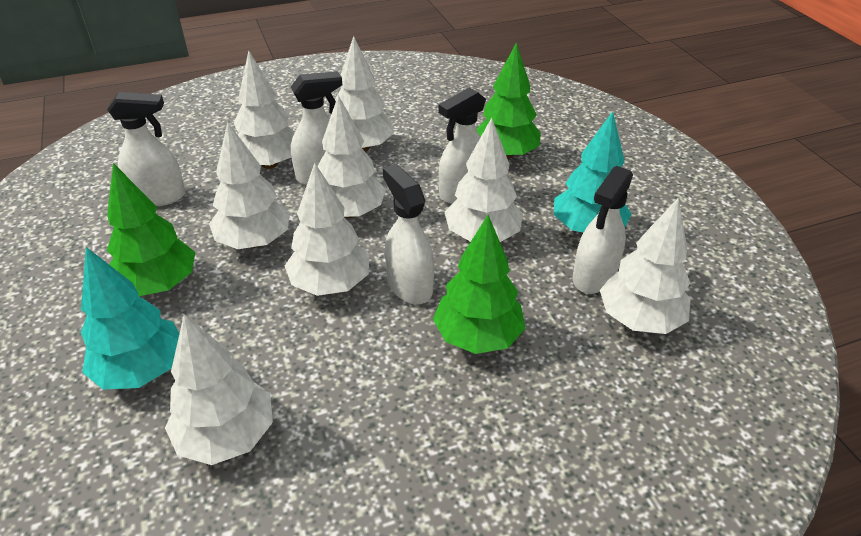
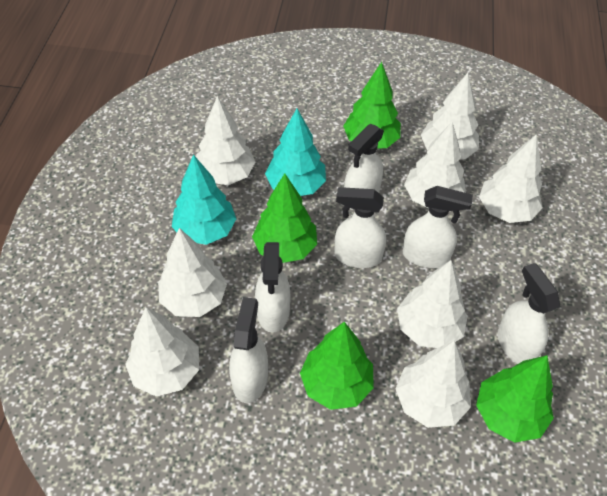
green tree: 3 -> 4
white spray bottle: 5 -> 6

